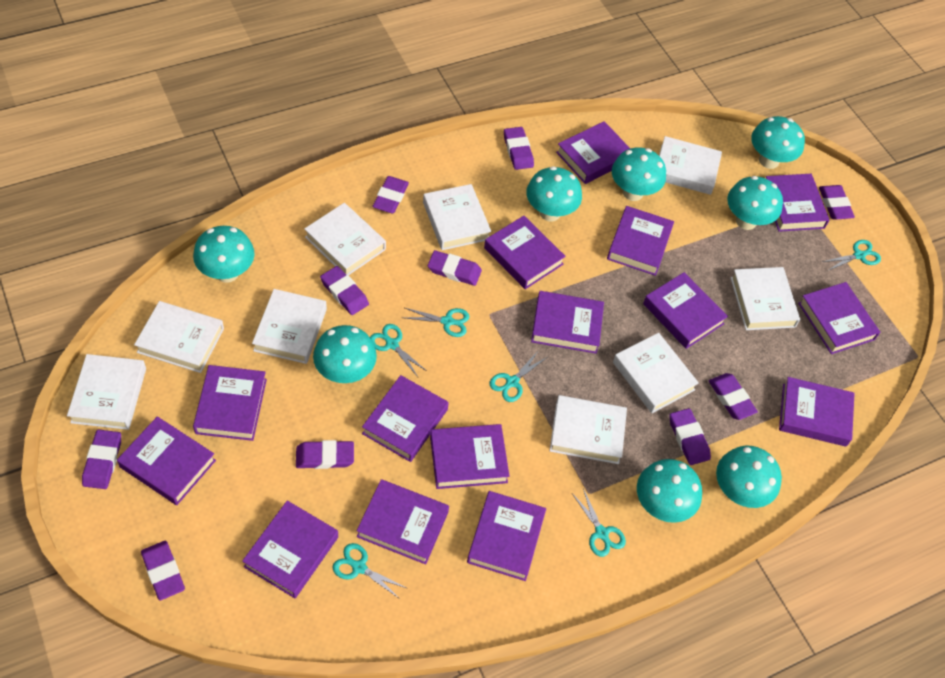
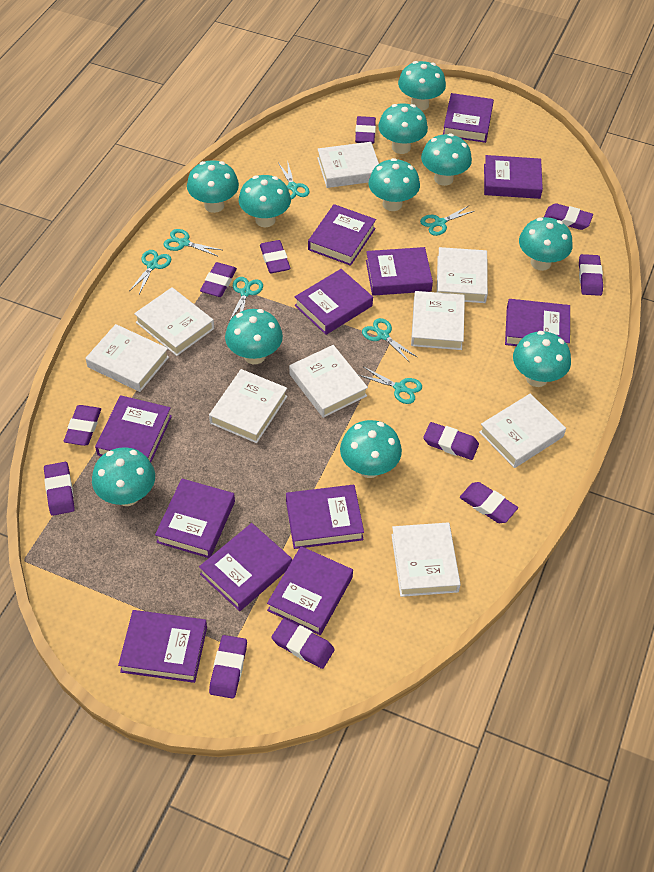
purple book: 15 -> 12
purple eraser: 10 -> 11
turquoise mushroom: 8 -> 11
turquoise scissors: 6 -> 7

